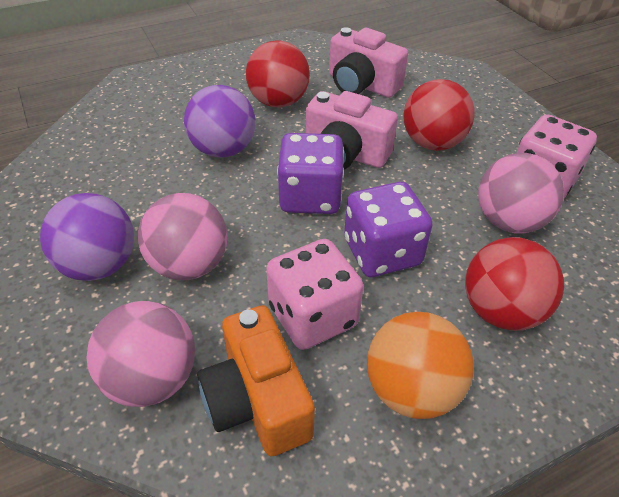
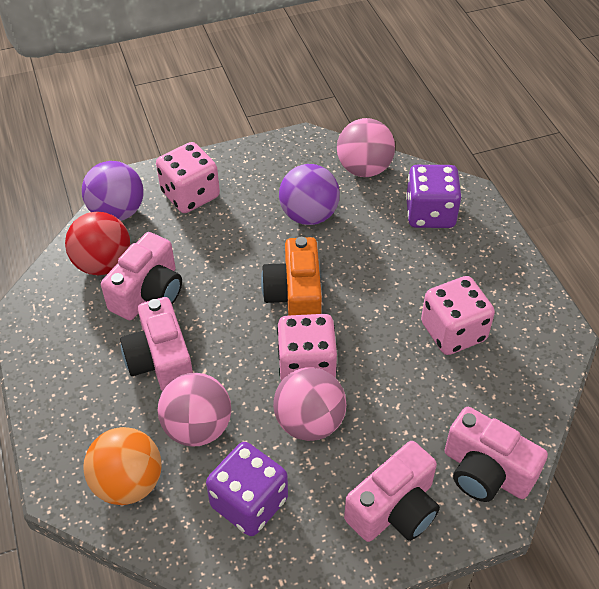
pink camera: 2 -> 4
pink dice: 2 -> 3
red ball: 3 -> 1

